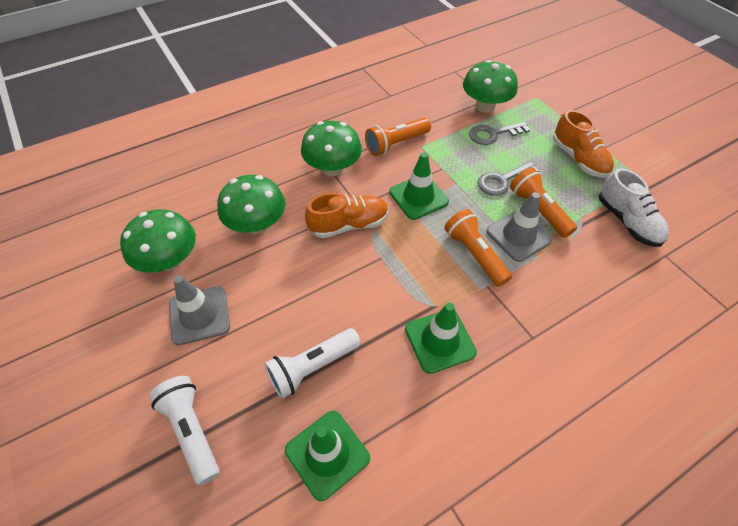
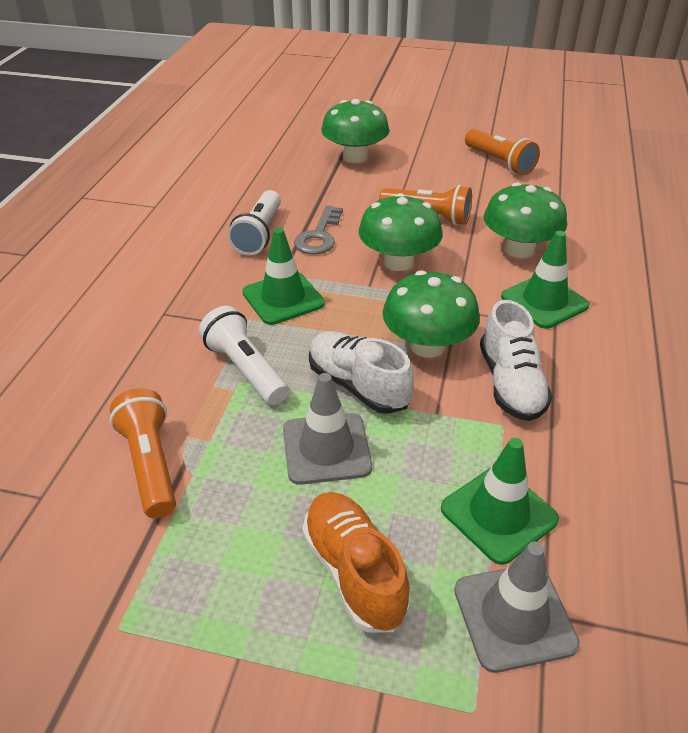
grey key: 2 -> 1
orange shoe: 2 -> 1
white shoe: 1 -> 2

